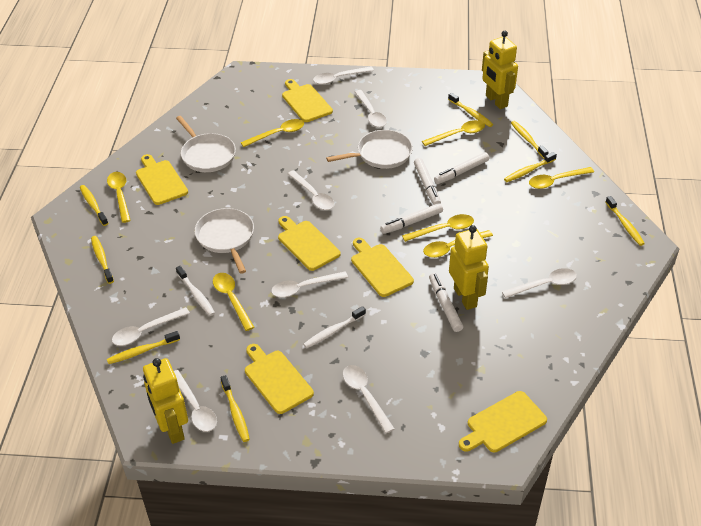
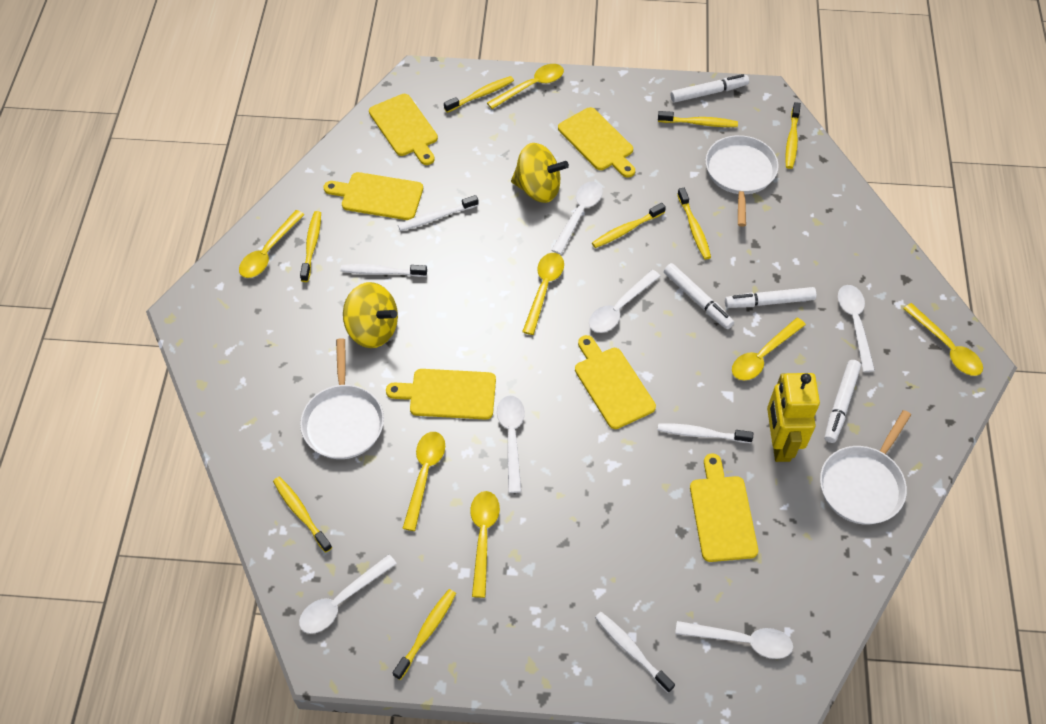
white spoon: 8 -> 6
white toothbrush: 2 -> 4
yellow robot: 3 -> 1
yellow spinning top: 0 -> 2

